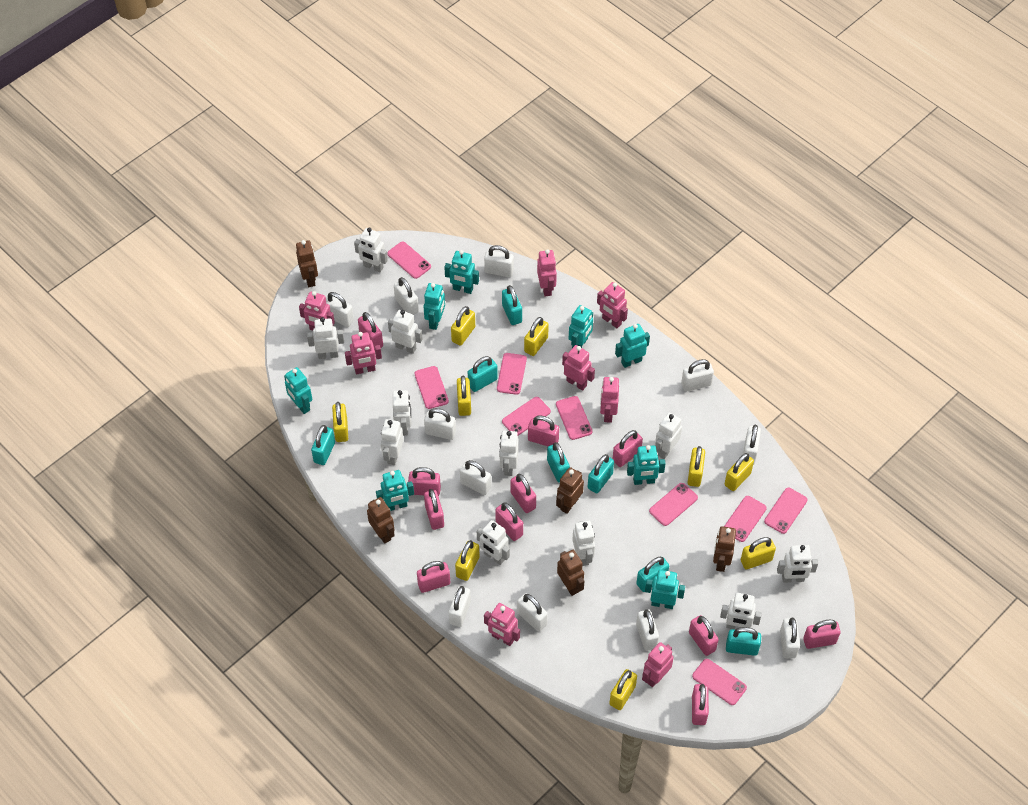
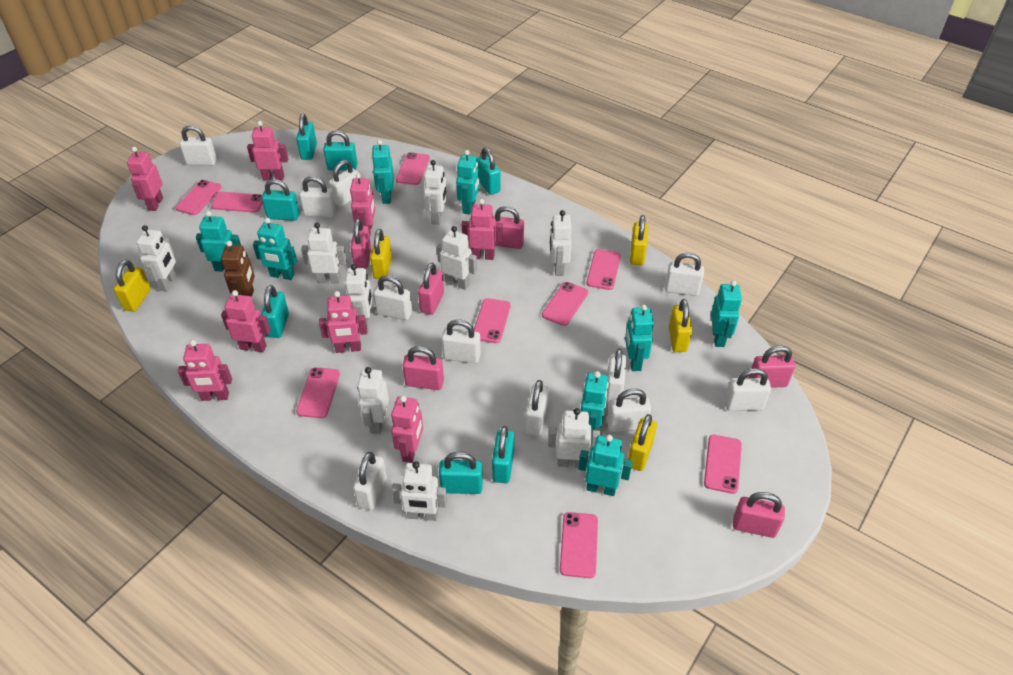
brown robot: 5 -> 1
pink padlock: 11 -> 6
white robot: 11 -> 9
yellow padlock: 9 -> 5

